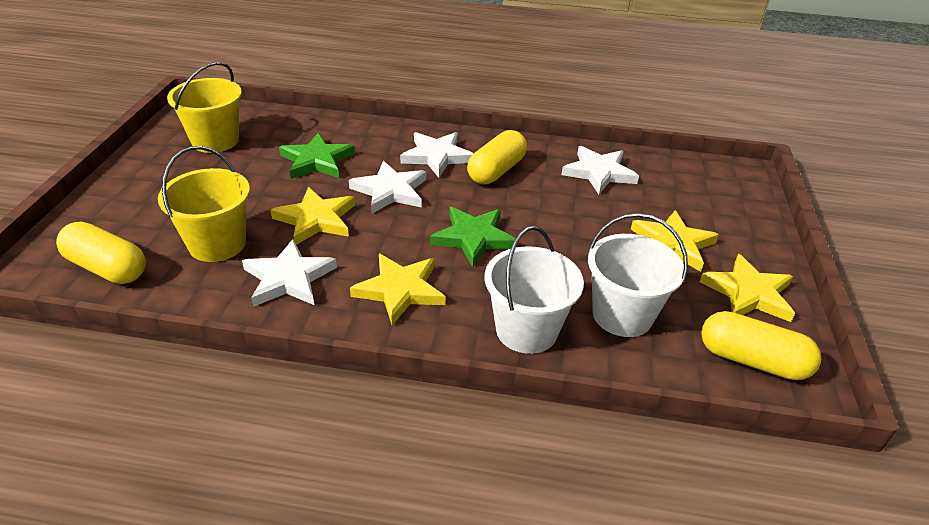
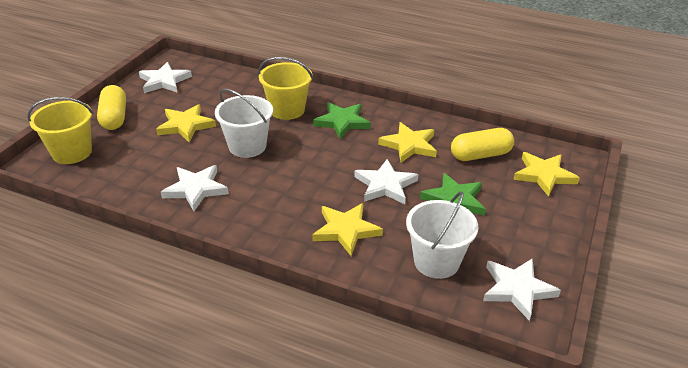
yellow capsule: 3 -> 2

